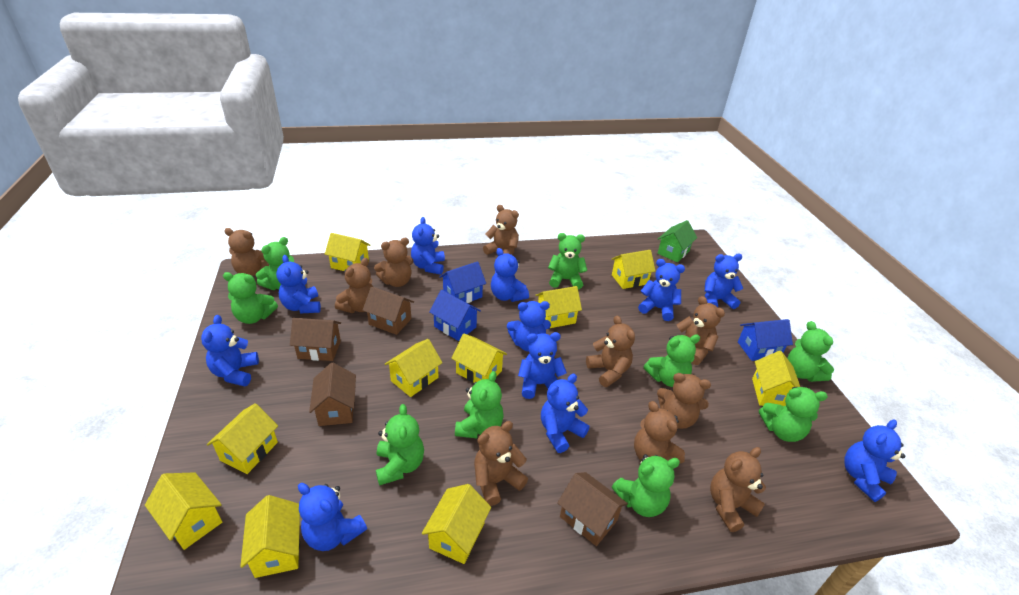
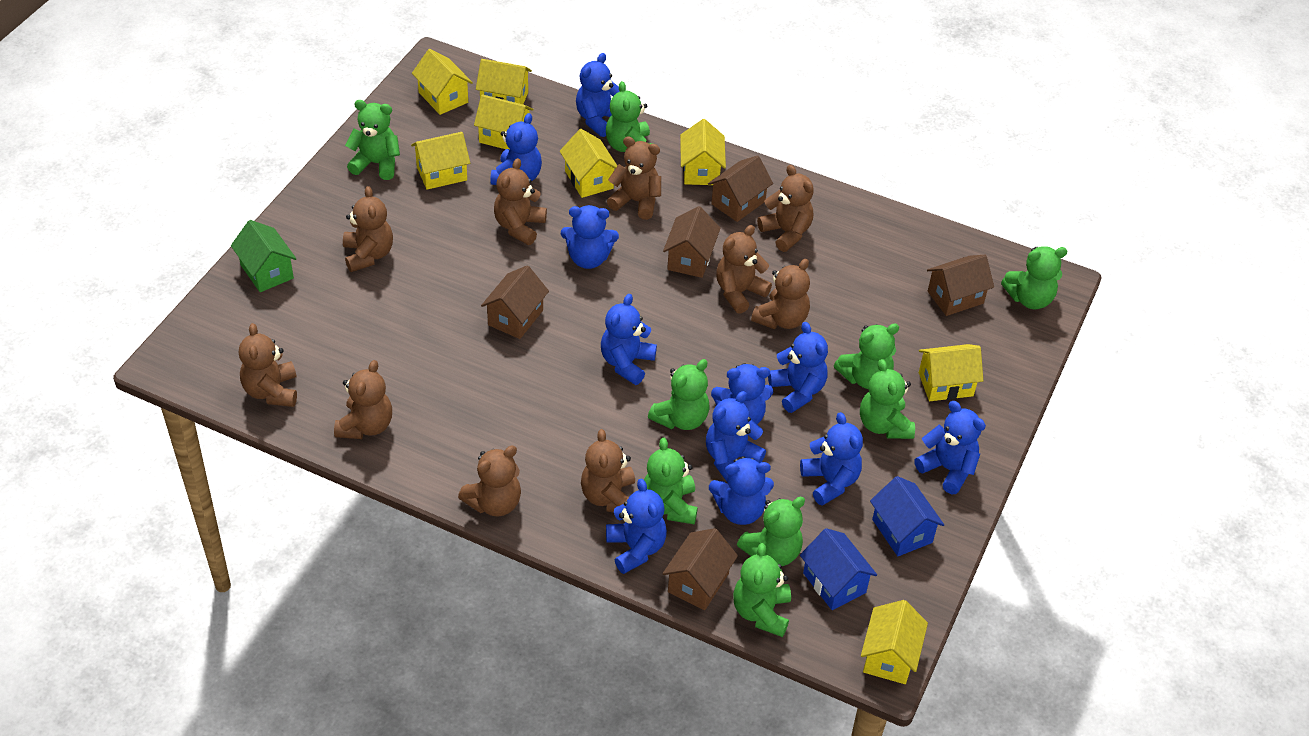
blue house: 3 -> 2
brown house: 4 -> 5
yellow house: 10 -> 8

